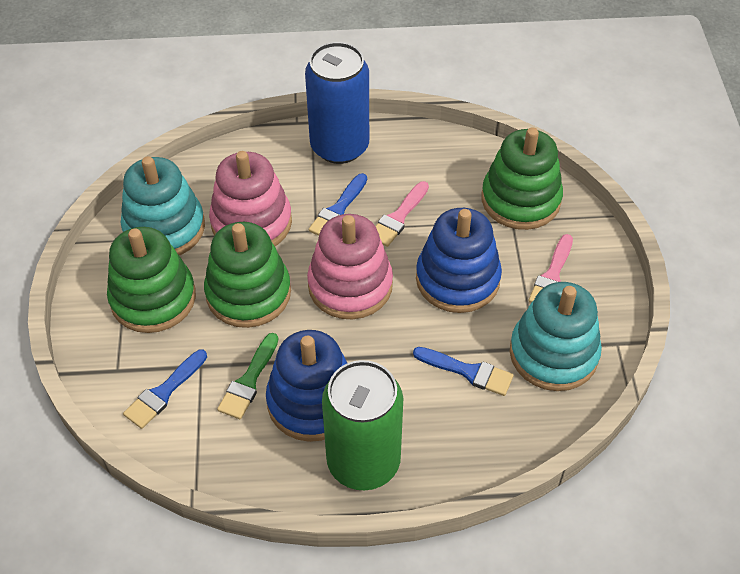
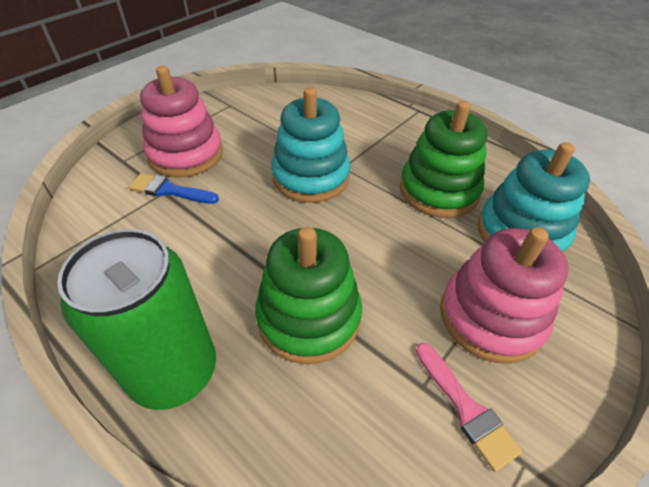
blue brush: 3 -> 1
blue can: 1 -> 0
blue stacking toy: 2 -> 0
green brush: 1 -> 0
green stacking toy: 3 -> 2
pink brush: 2 -> 1

